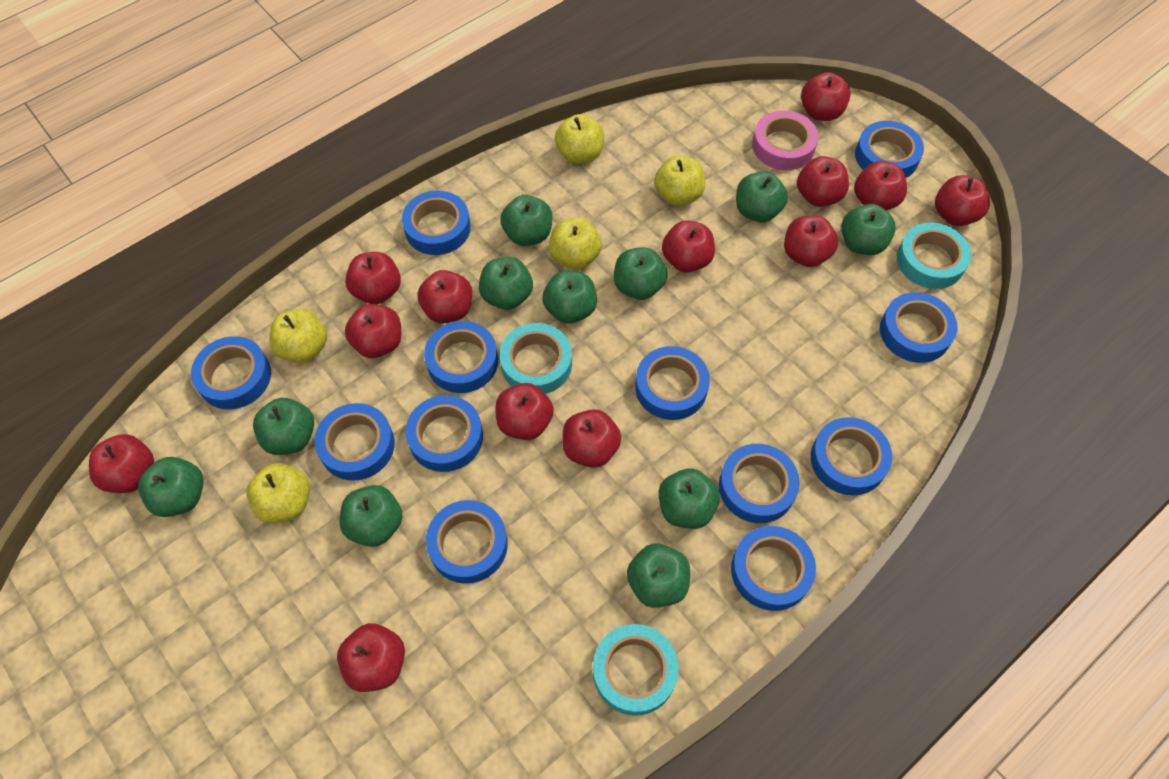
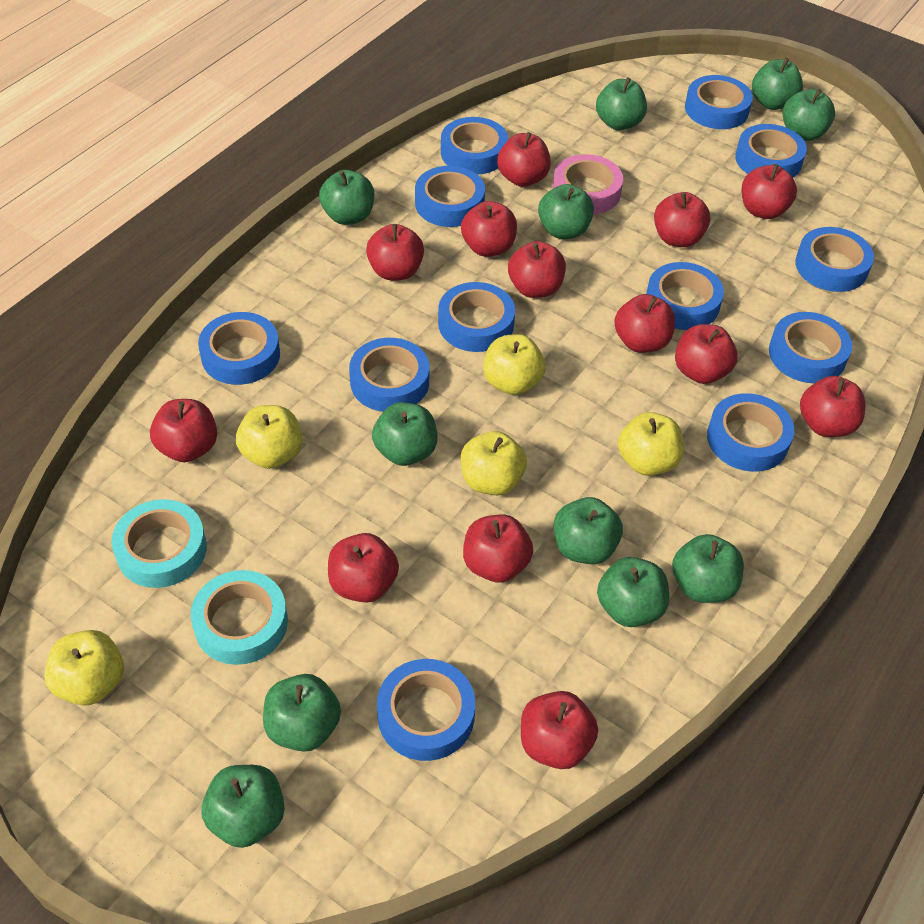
turquoise tape: 3 -> 2

